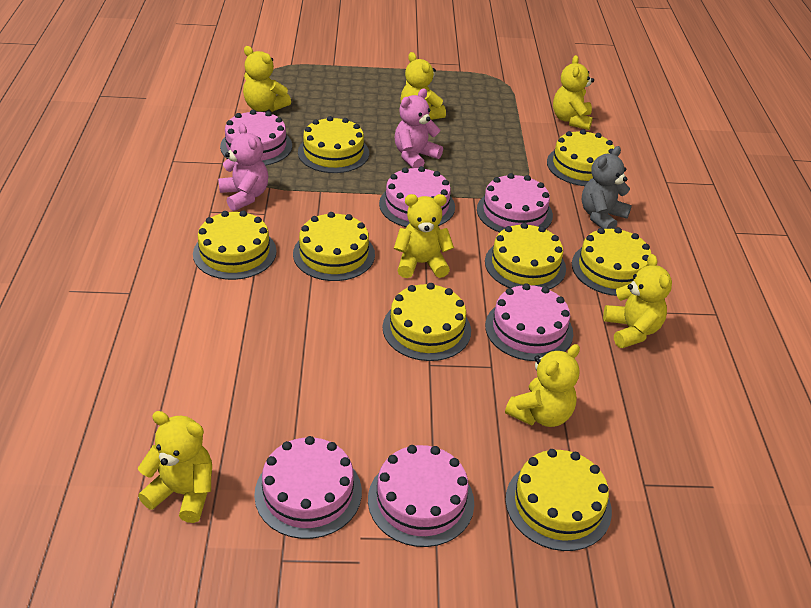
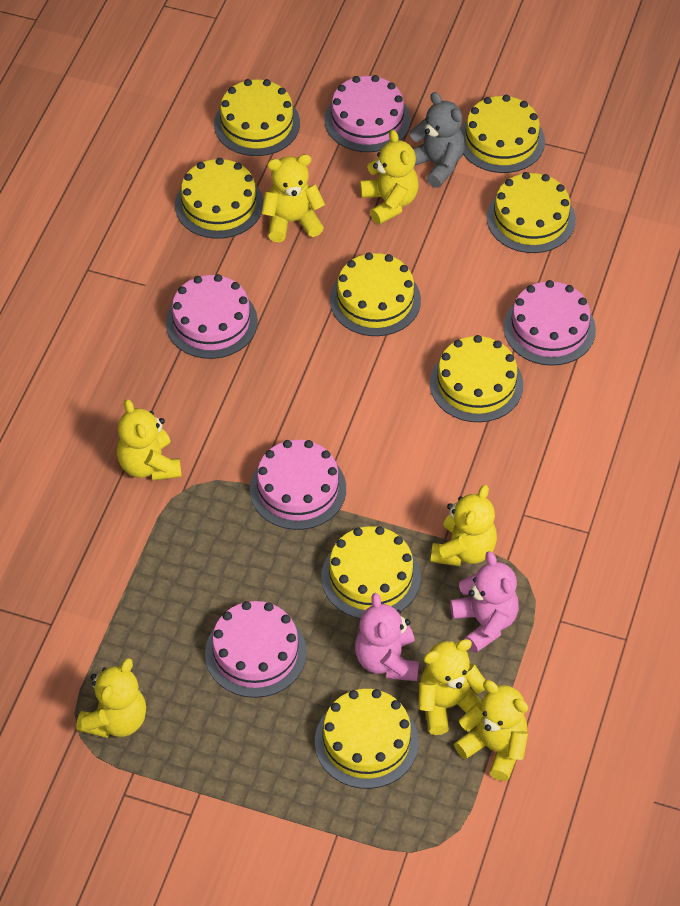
pink cake: 6 -> 5

